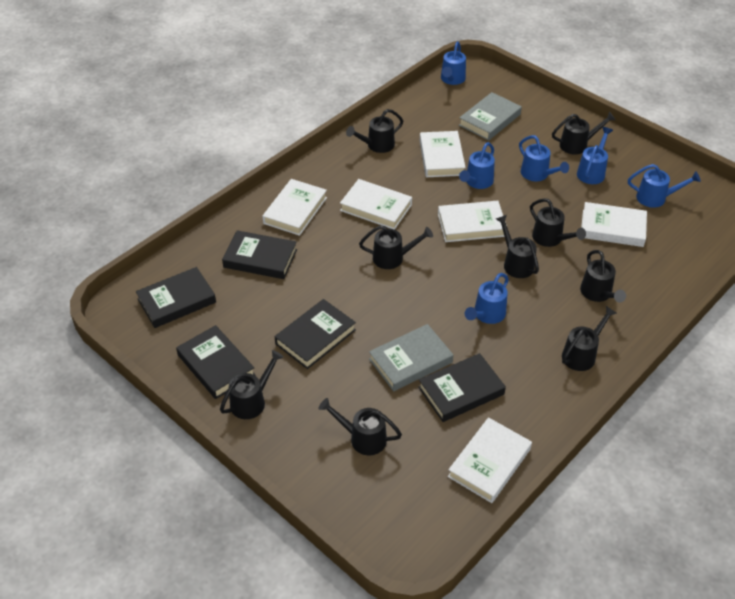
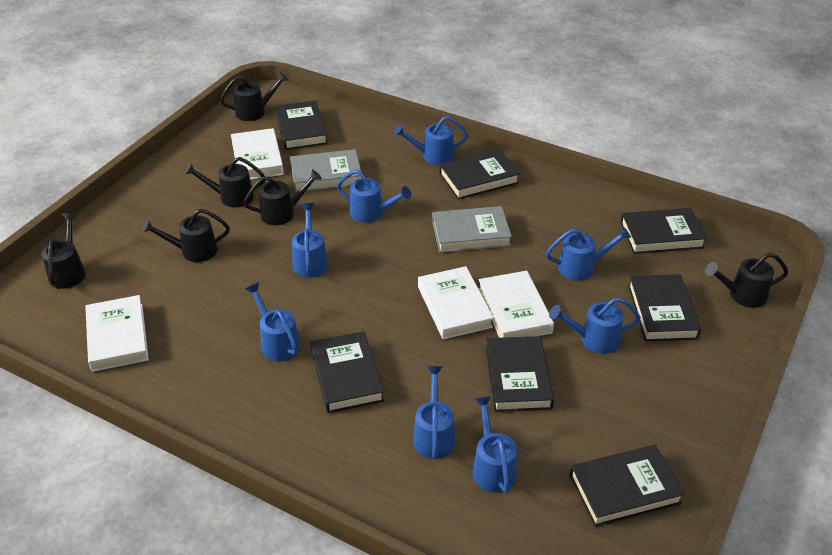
black book: 5 -> 7
black watering can: 9 -> 6
blue watering can: 6 -> 8
white book: 6 -> 4

